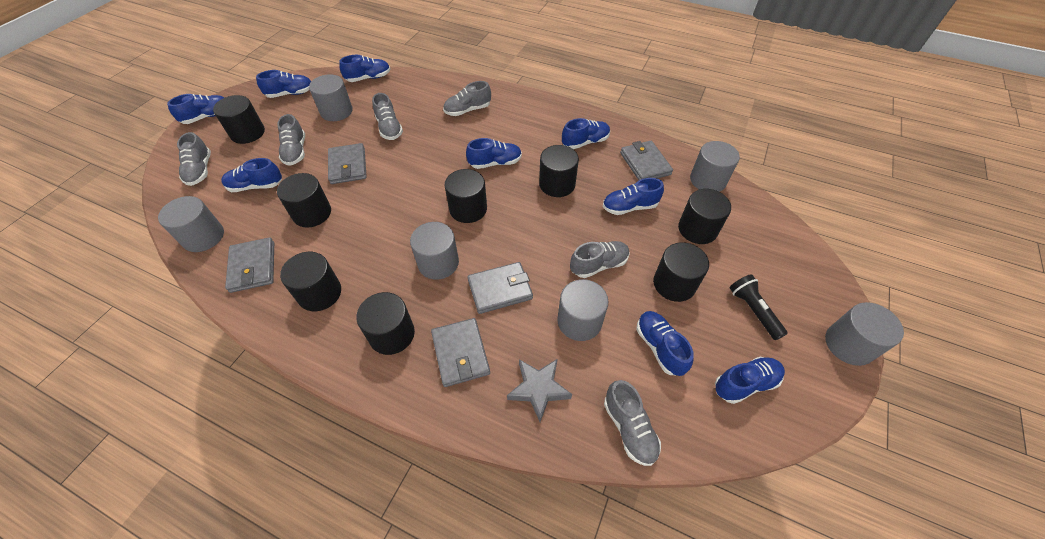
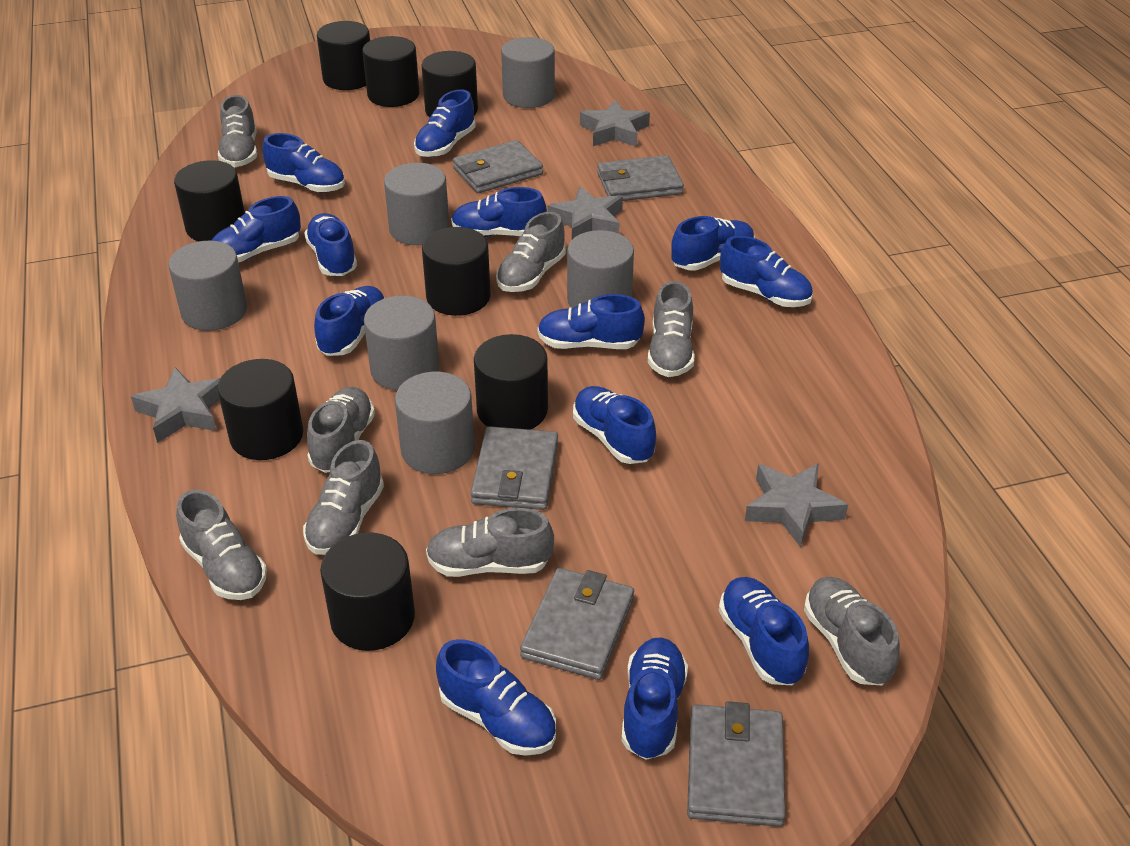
black flashlight: 1 -> 0
blue shoe: 9 -> 13
grey shoe: 6 -> 8
grey star: 1 -> 4

